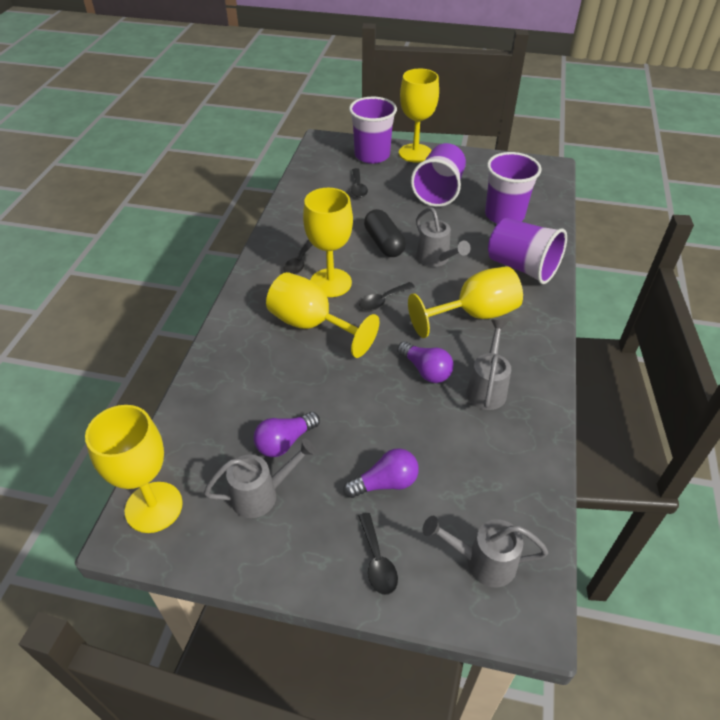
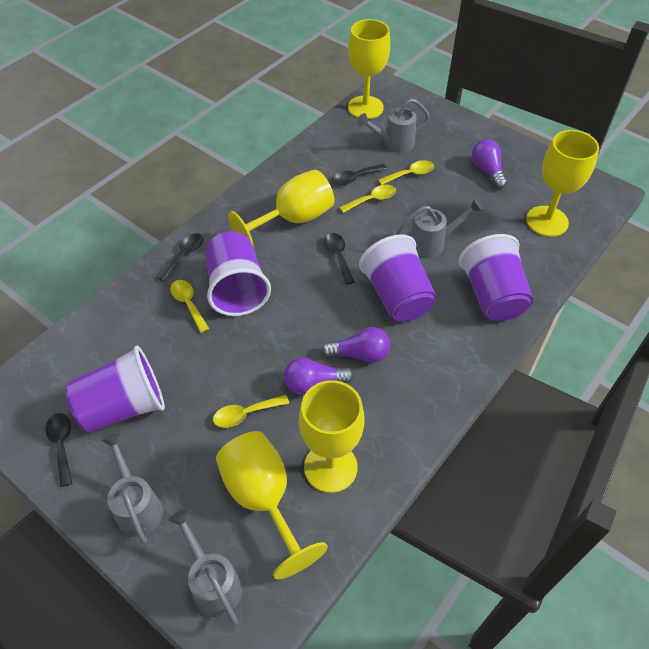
black capsule: 1 -> 0
yellow spoon: 0 -> 4

